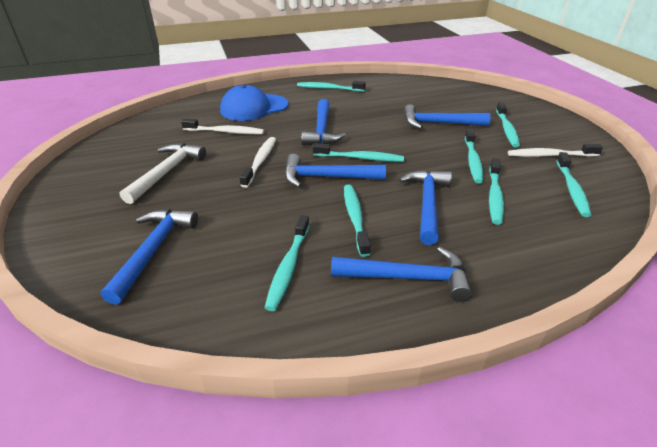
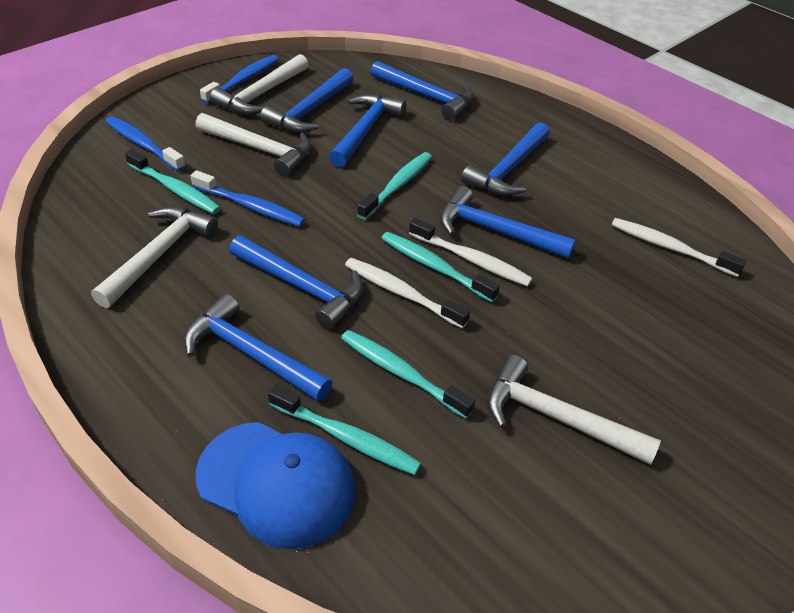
blue hammer: 6 -> 7
blue toothbrush: 0 -> 3
turquoise toothbrush: 8 -> 5
white hammer: 1 -> 4

